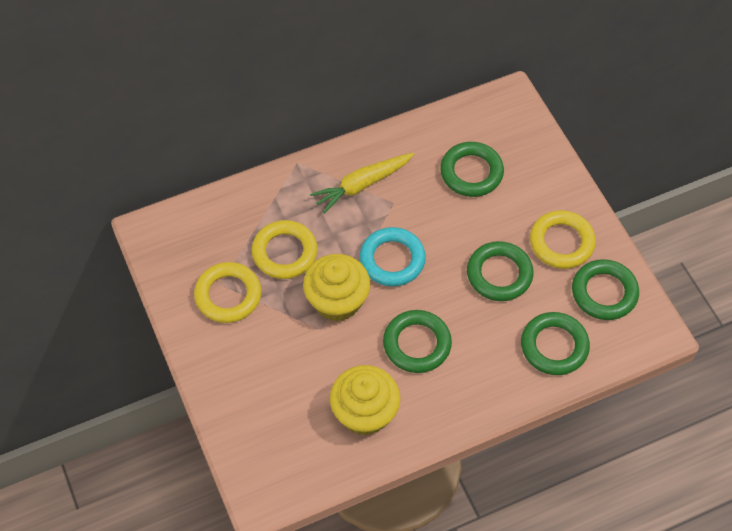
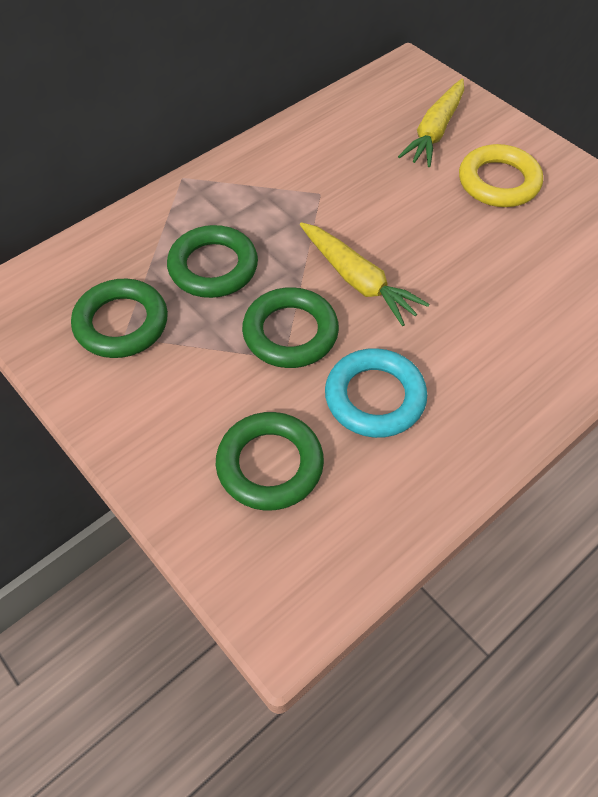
green ring: 5 -> 4
yellow carrot: 1 -> 2
yellow cupcake: 2 -> 0
yellow ring: 3 -> 1

